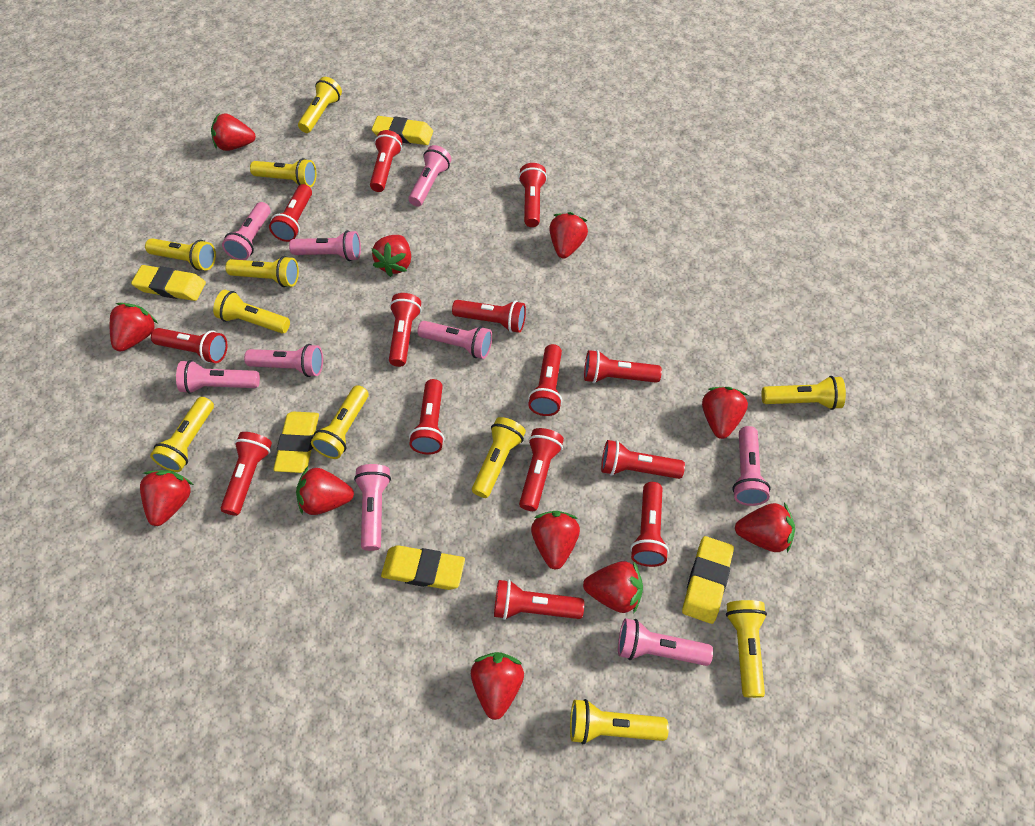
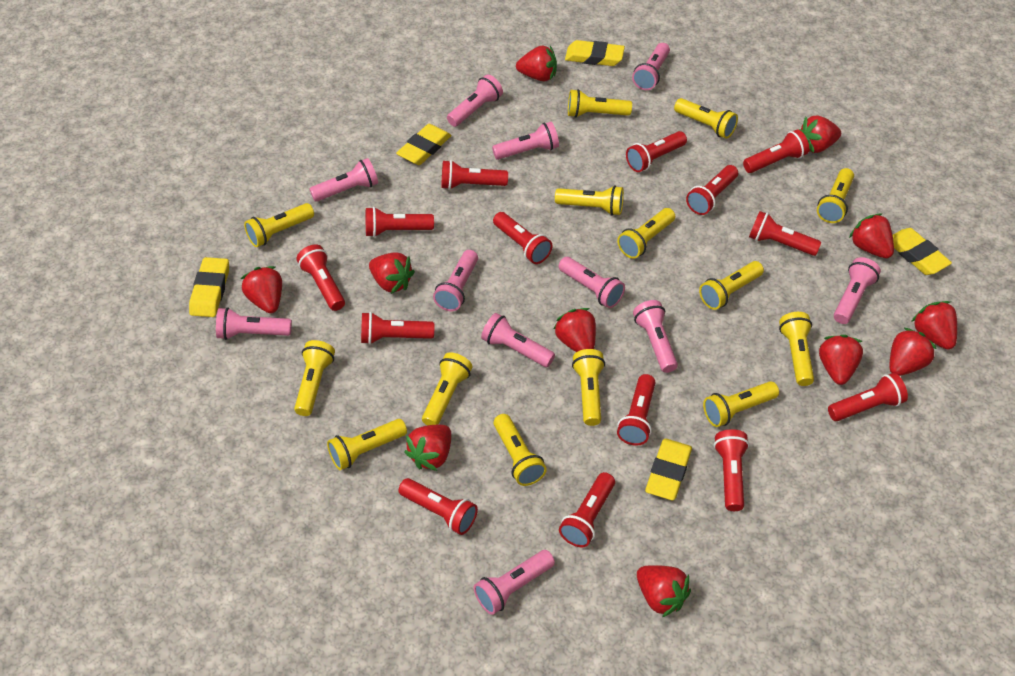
pink flashlight: 9 -> 11
yellow flashlight: 11 -> 14

